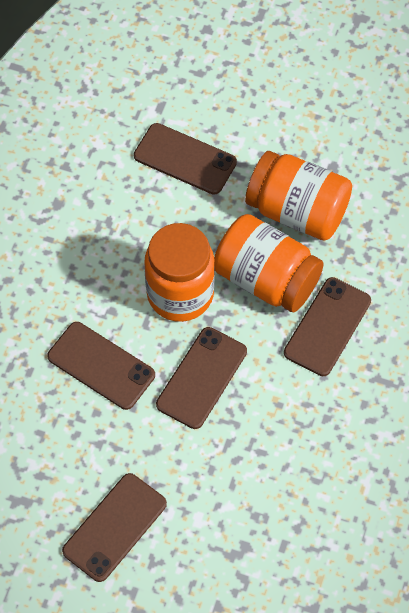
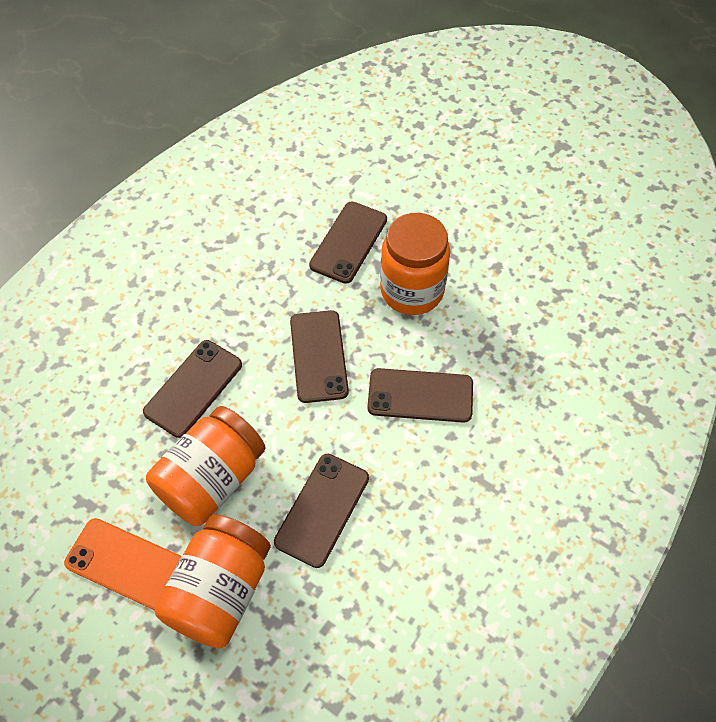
orange phone: 0 -> 1

